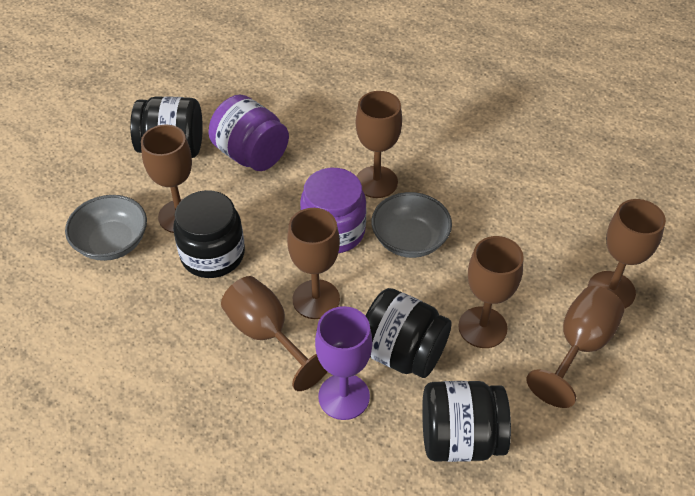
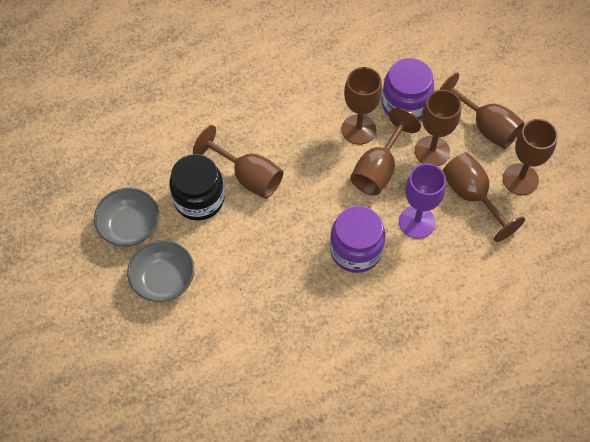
black jar: 4 -> 1

